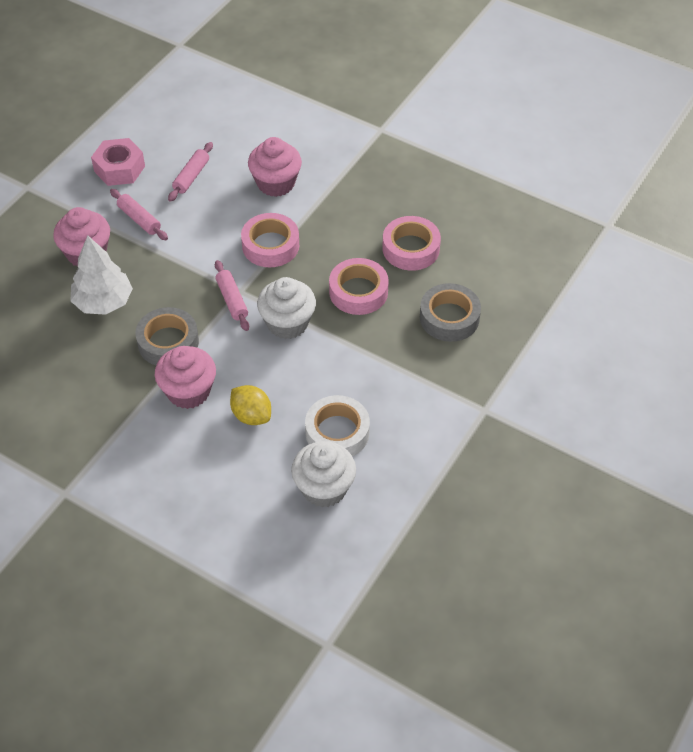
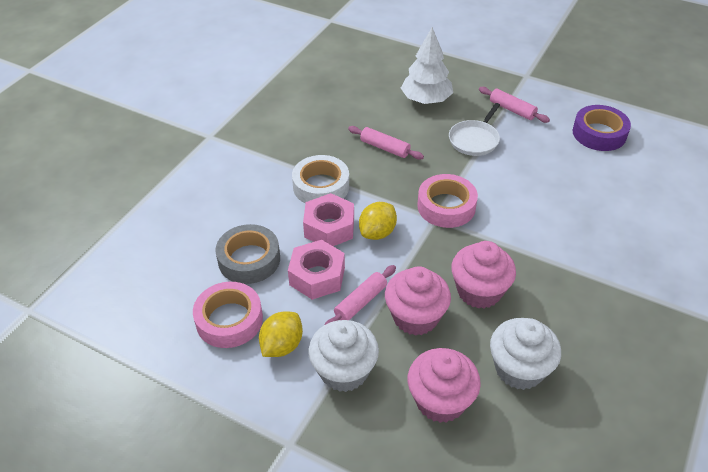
grey tape: 2 -> 1
pink nut: 1 -> 2
pink tape: 3 -> 2
purple tape: 0 -> 1
white pan: 0 -> 1
yellow lemon: 1 -> 2

